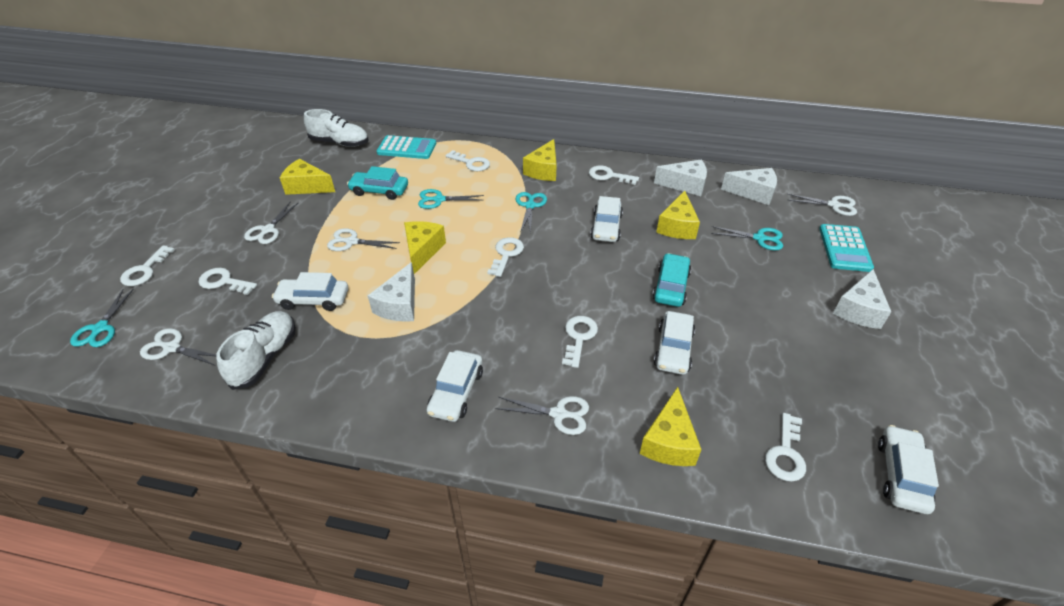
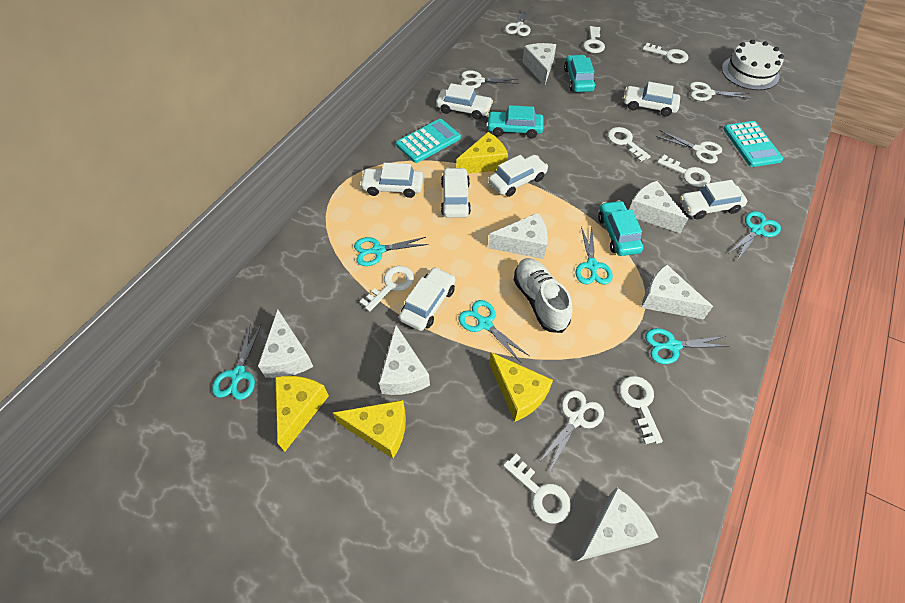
turquoise car: 2 -> 3
turquoise scissors: 4 -> 6
white cake: 0 -> 1
white car: 5 -> 7
white cheese: 4 -> 7
white shoe: 2 -> 1
yellow cheese: 5 -> 4

